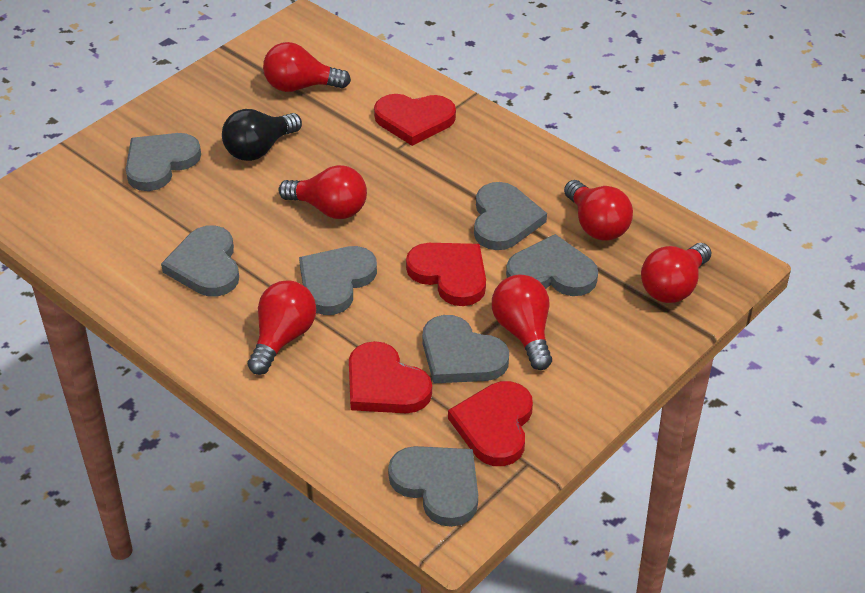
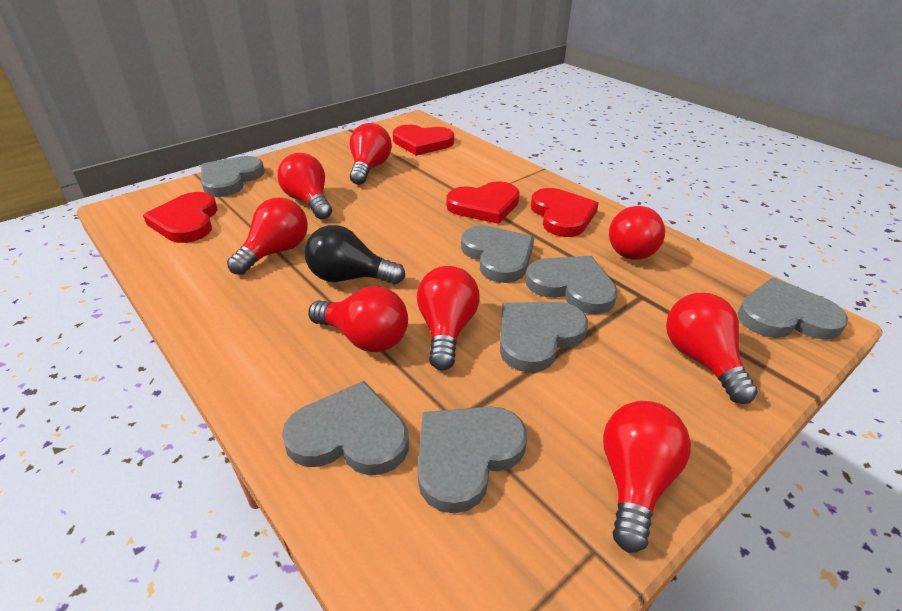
red light bulb: 6 -> 8

